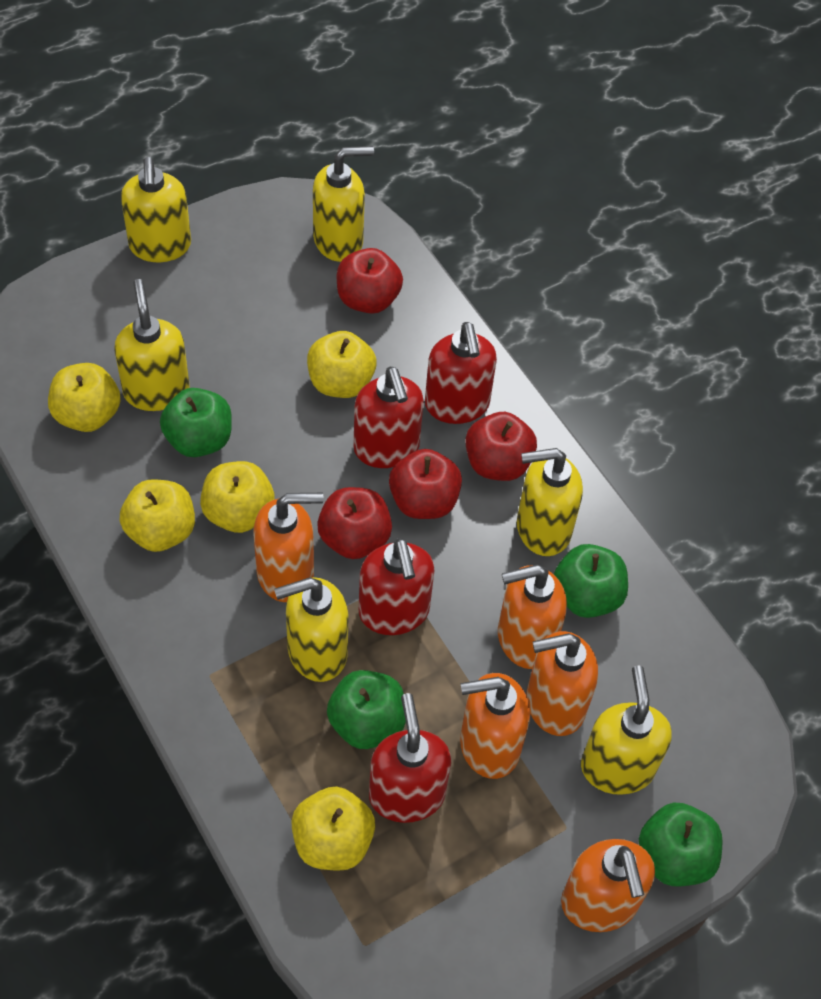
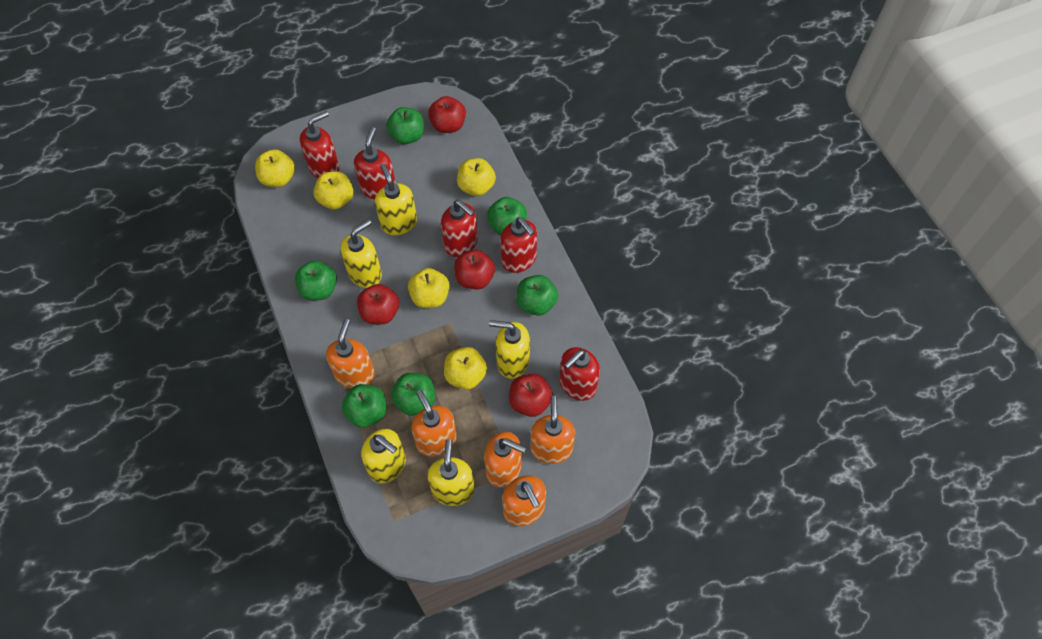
green apple: 4 -> 6
red soap dispenser: 4 -> 5
yellow soap dispenser: 6 -> 5

